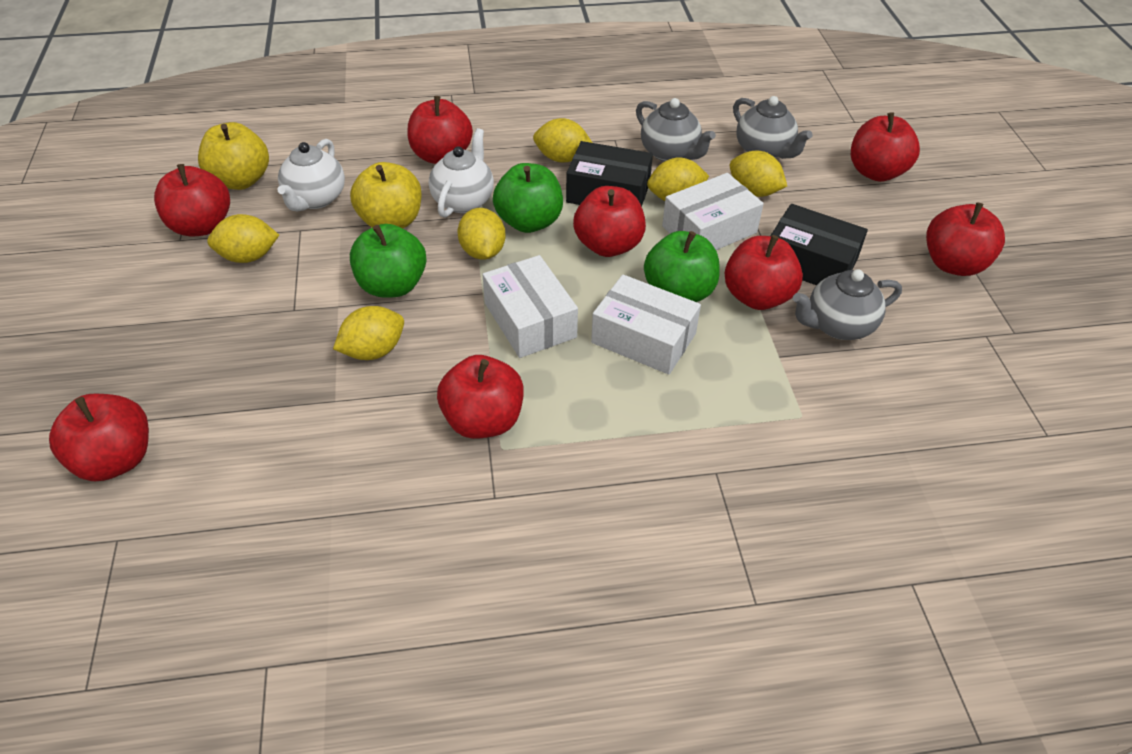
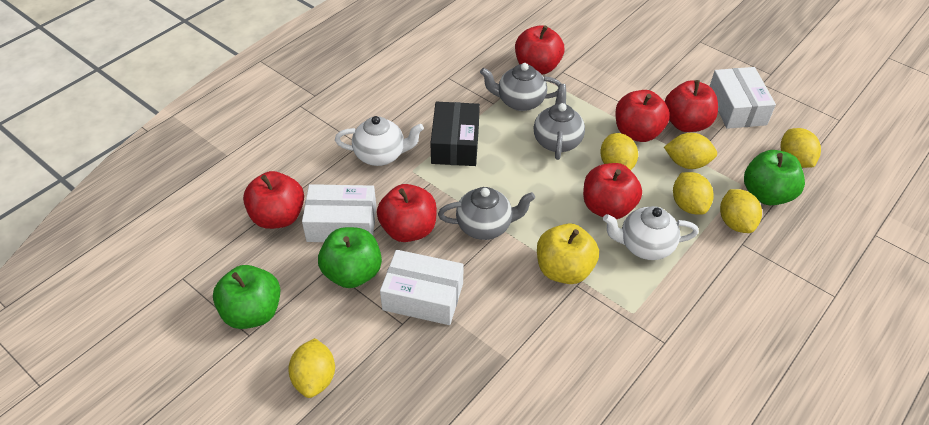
black box: 2 -> 1
red apple: 8 -> 6
yellow apple: 2 -> 1

